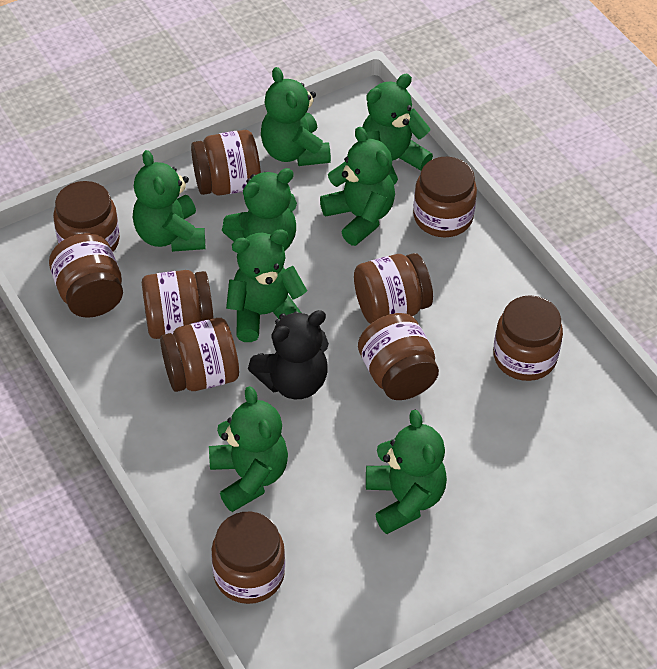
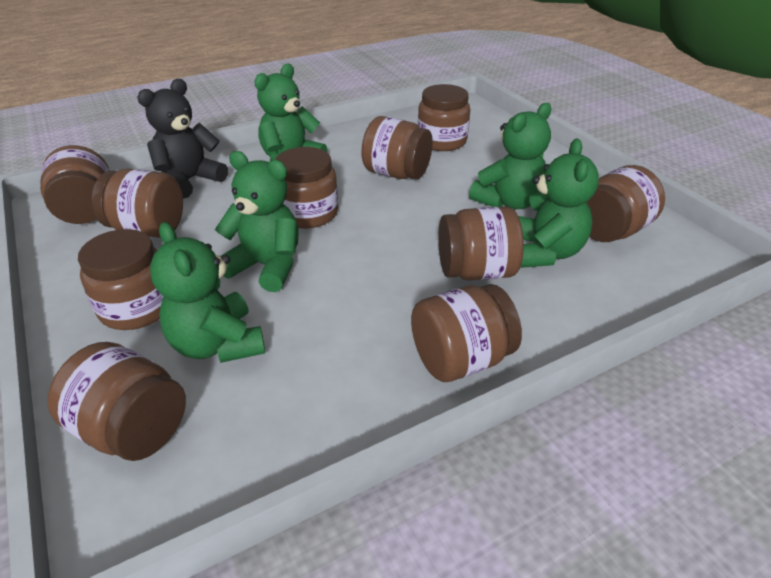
green teddy bear: 8 -> 5

